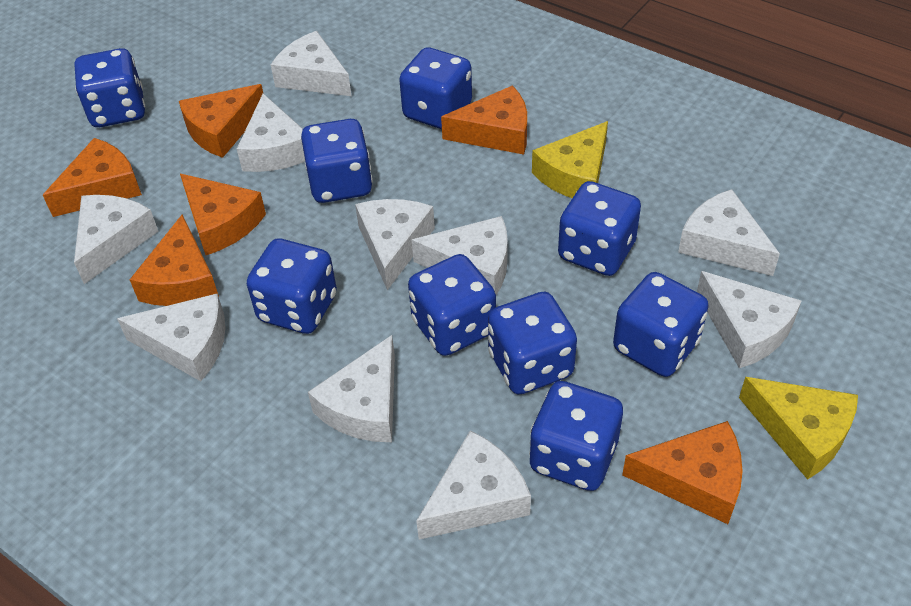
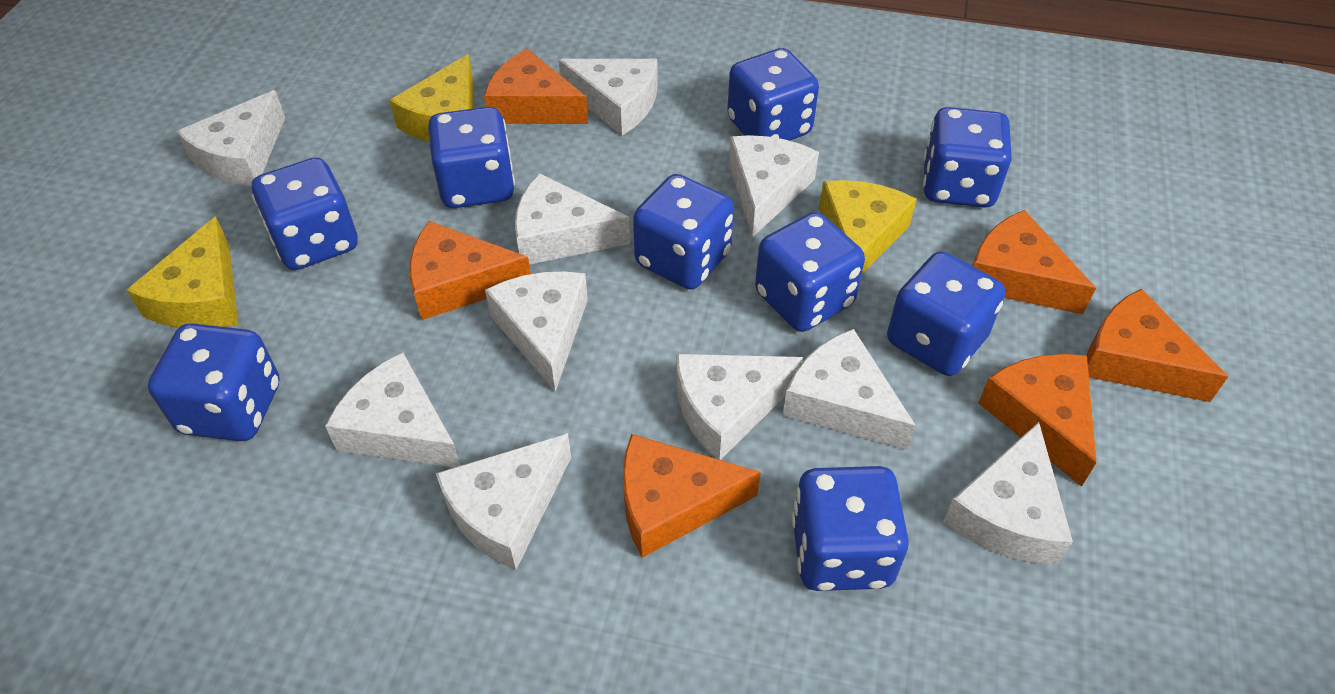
yellow cheese: 2 -> 3

